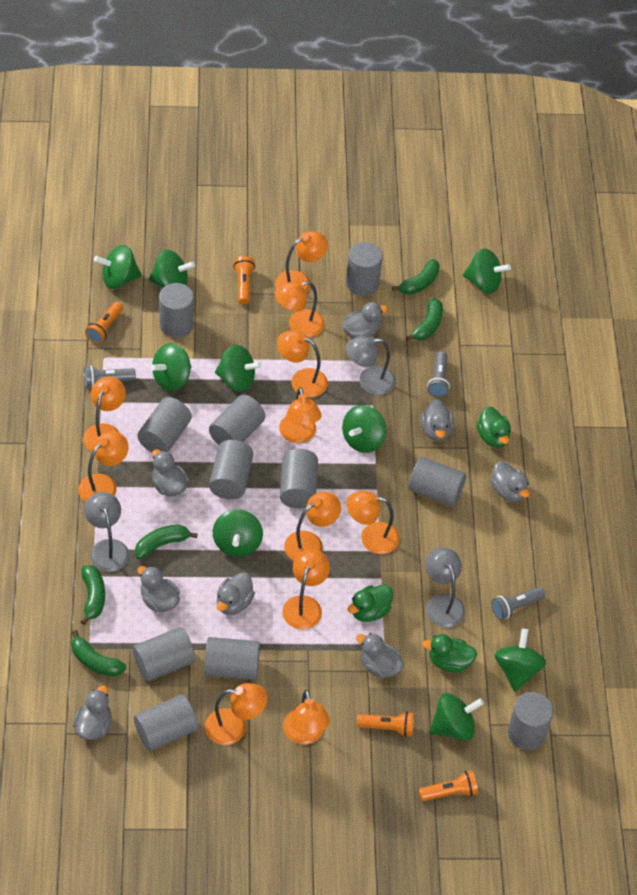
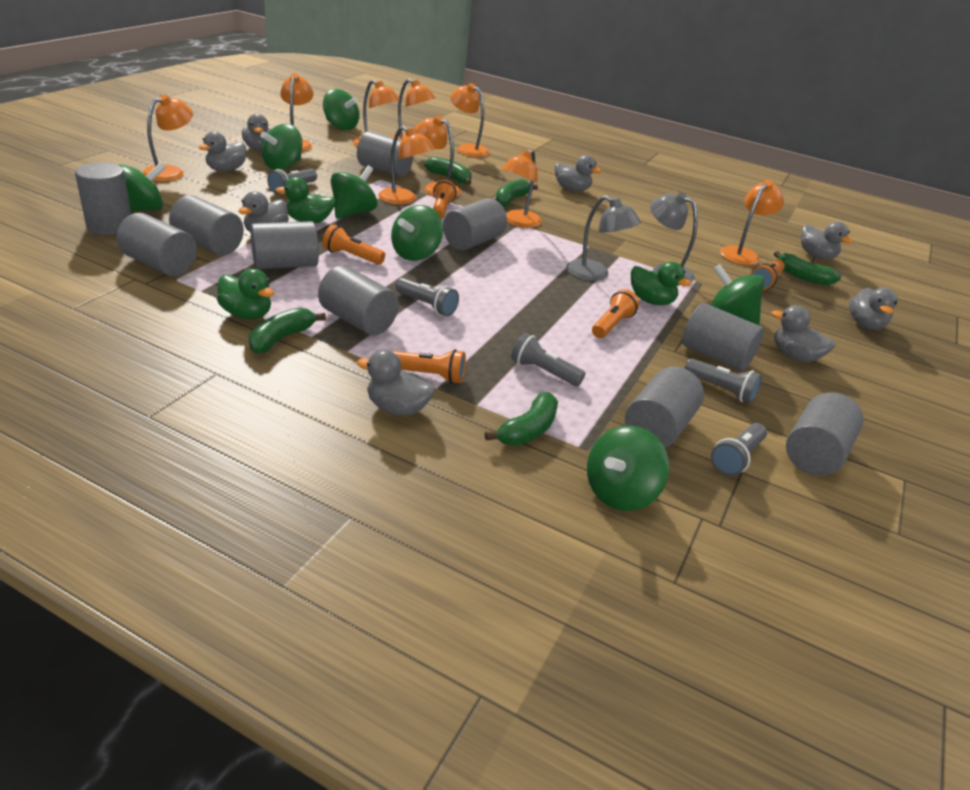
green spinning top: 9 -> 7
grey cylinder: 11 -> 10
grey flashlight: 3 -> 5
grey lamp: 3 -> 2
orange flashlight: 4 -> 5
orange lamp: 11 -> 9

